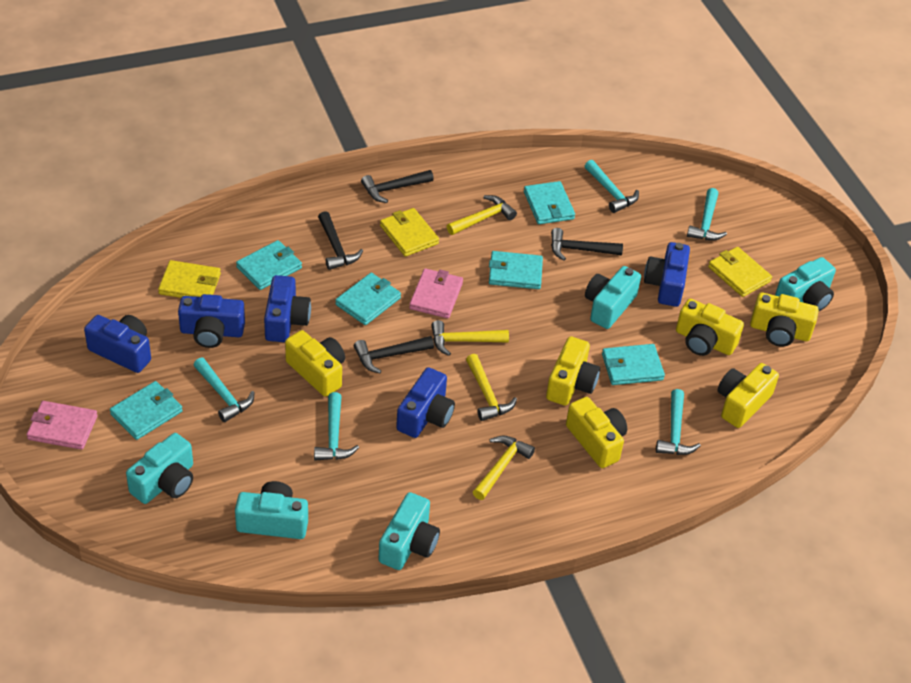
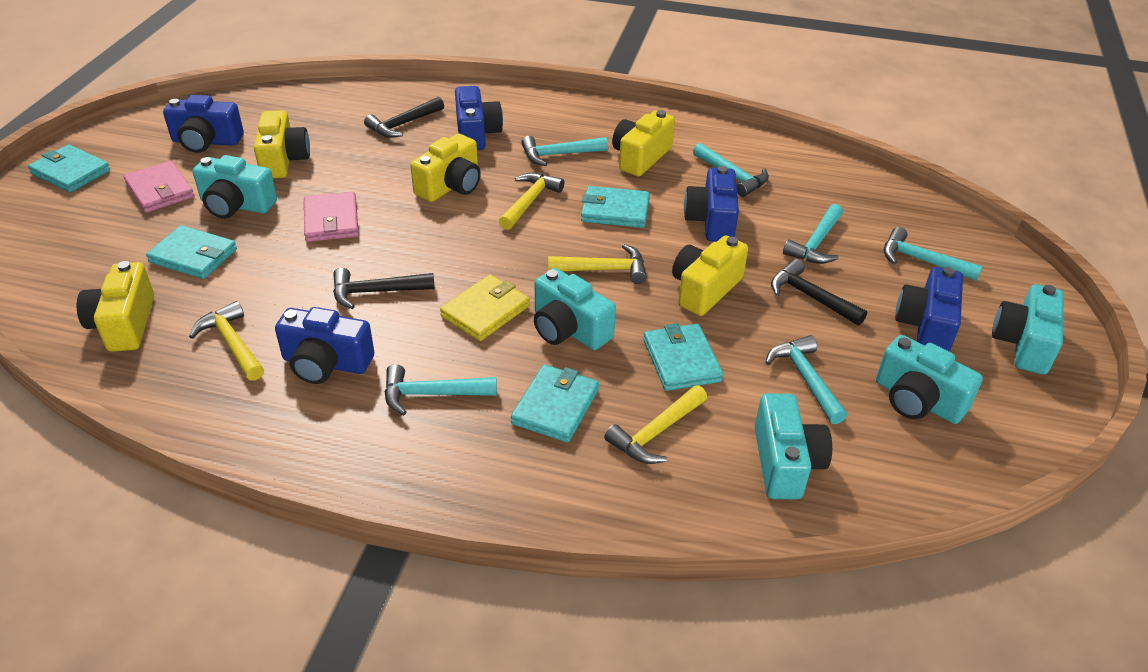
black hammer: 4 -> 3
turquoise hammer: 5 -> 6
turquoise wallet: 6 -> 5
yellow camera: 6 -> 5
yellow wallet: 3 -> 1

